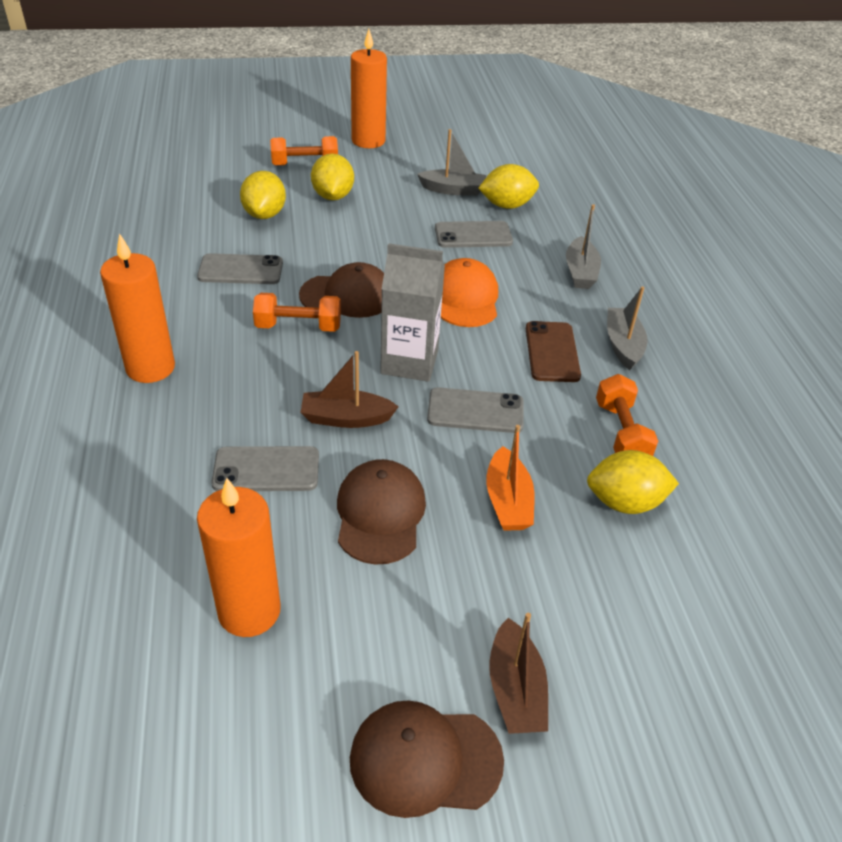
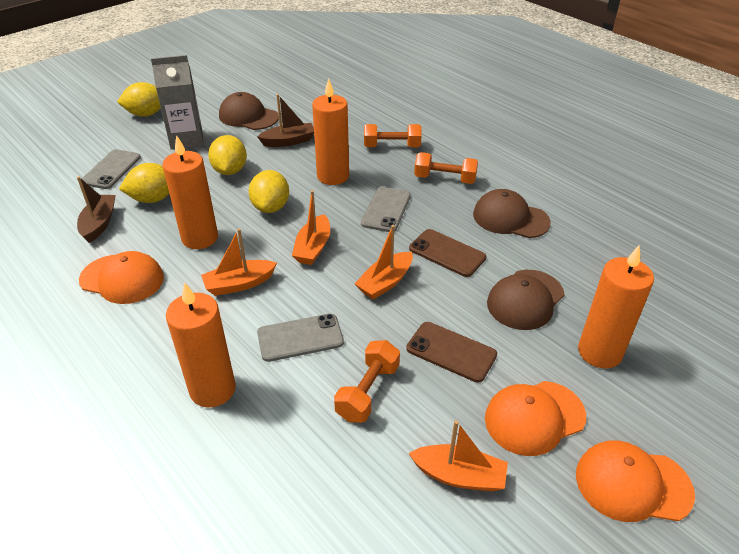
brown phone: 1 -> 2
grey boat: 3 -> 0
grey phone: 4 -> 3
orange boat: 1 -> 4
orange candle: 3 -> 4
orange cap: 1 -> 3

